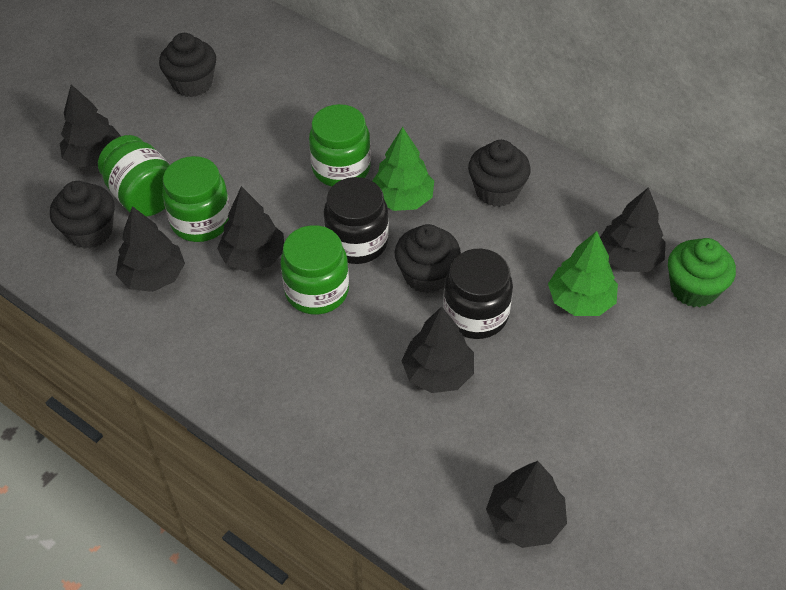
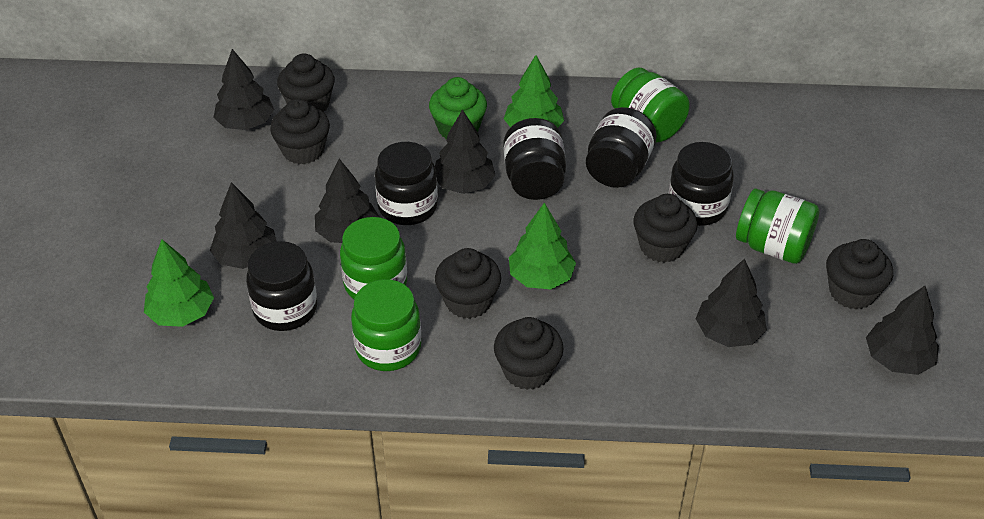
black cupcake: 4 -> 6
black jar: 2 -> 5
green tree: 2 -> 3

